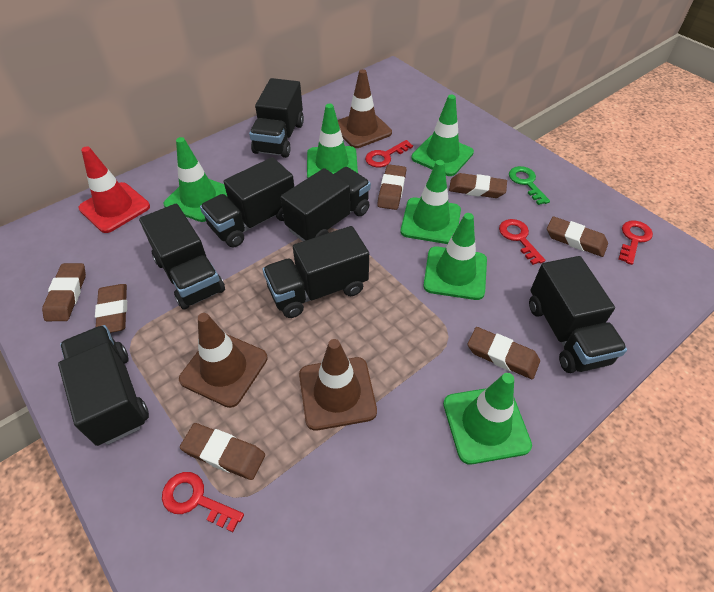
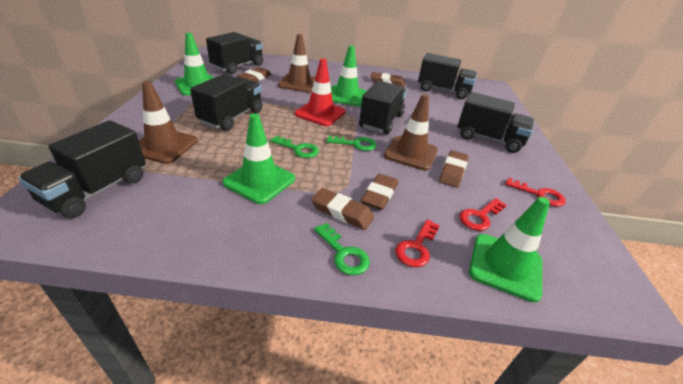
black truck: 7 -> 6
brown eraser: 7 -> 5
green key: 1 -> 3
green traffic cone: 6 -> 4
red key: 4 -> 3

